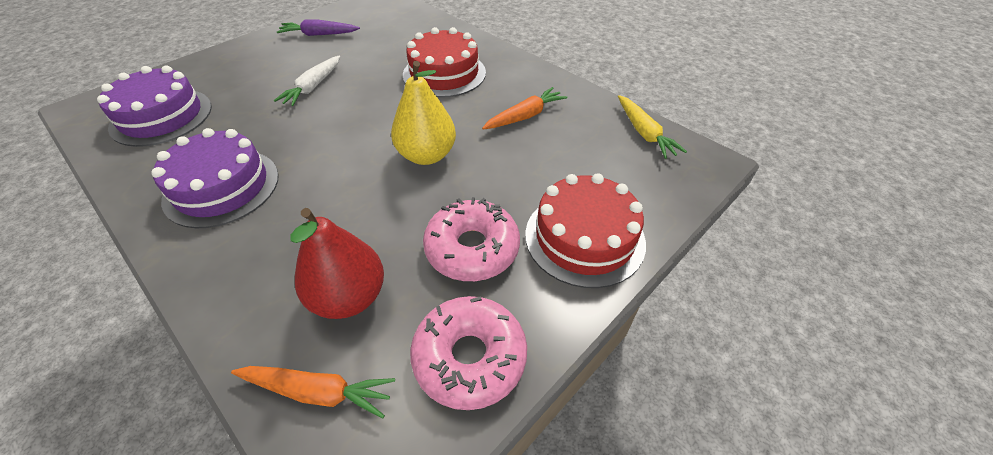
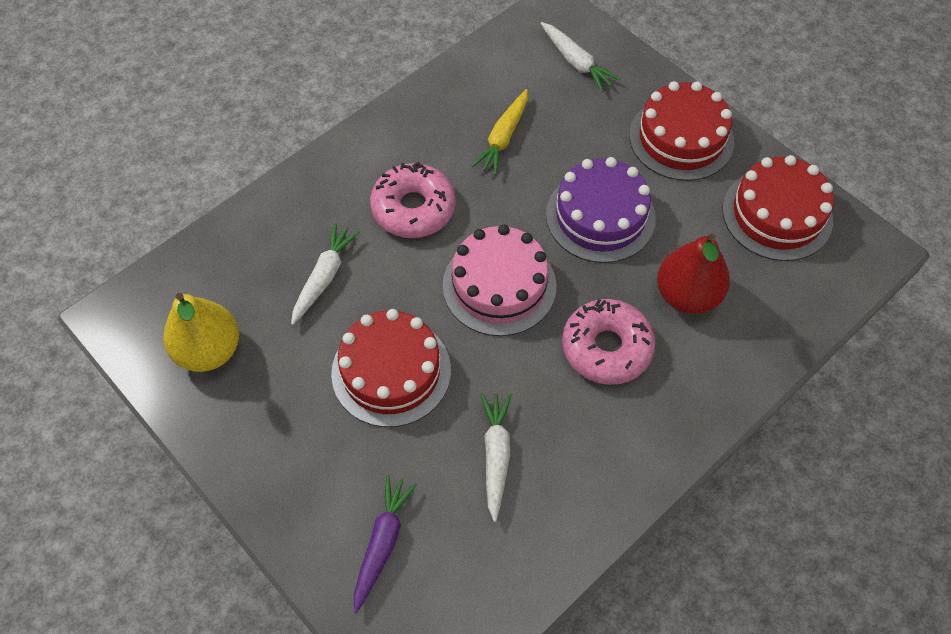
orange carrot: 2 -> 0
pink cake: 0 -> 1
purple cake: 2 -> 1
red cake: 2 -> 3
white carrot: 1 -> 3

